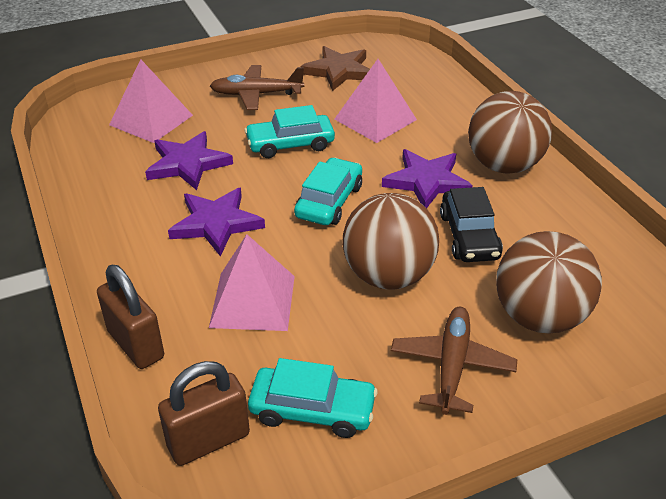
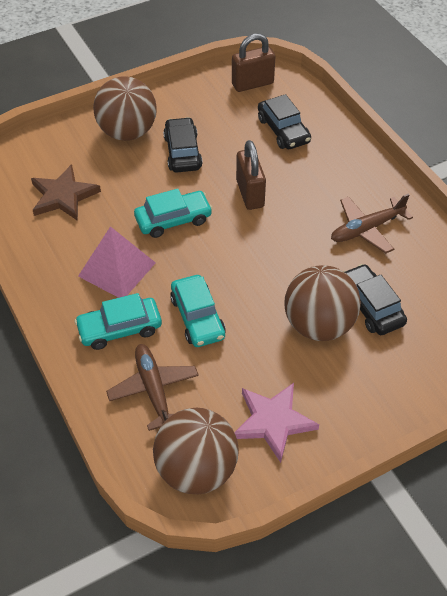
black car: 1 -> 3
pink pyramid: 3 -> 1
pink star: 0 -> 1
purple star: 3 -> 0

